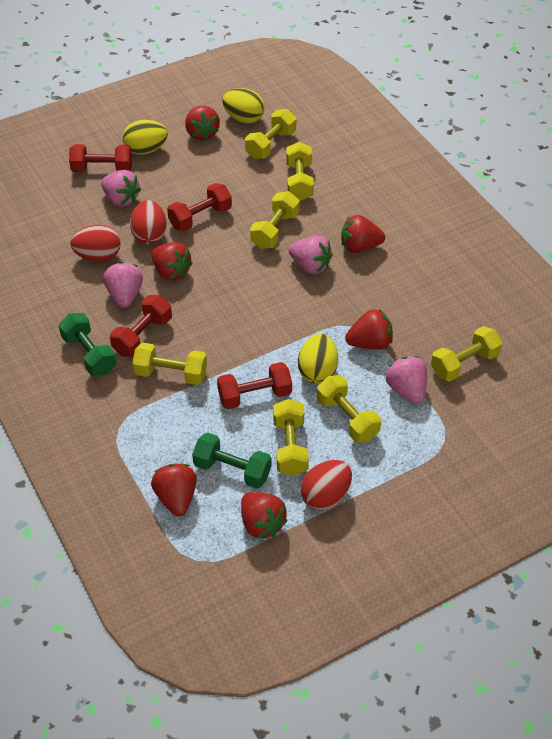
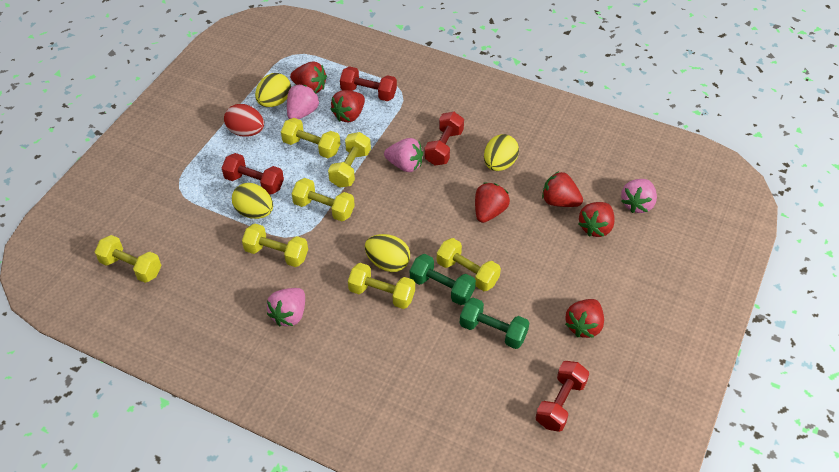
red egg: 3 -> 1
yellow egg: 3 -> 4

